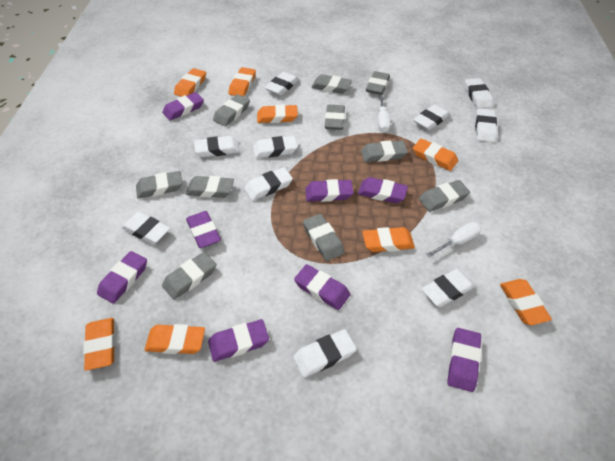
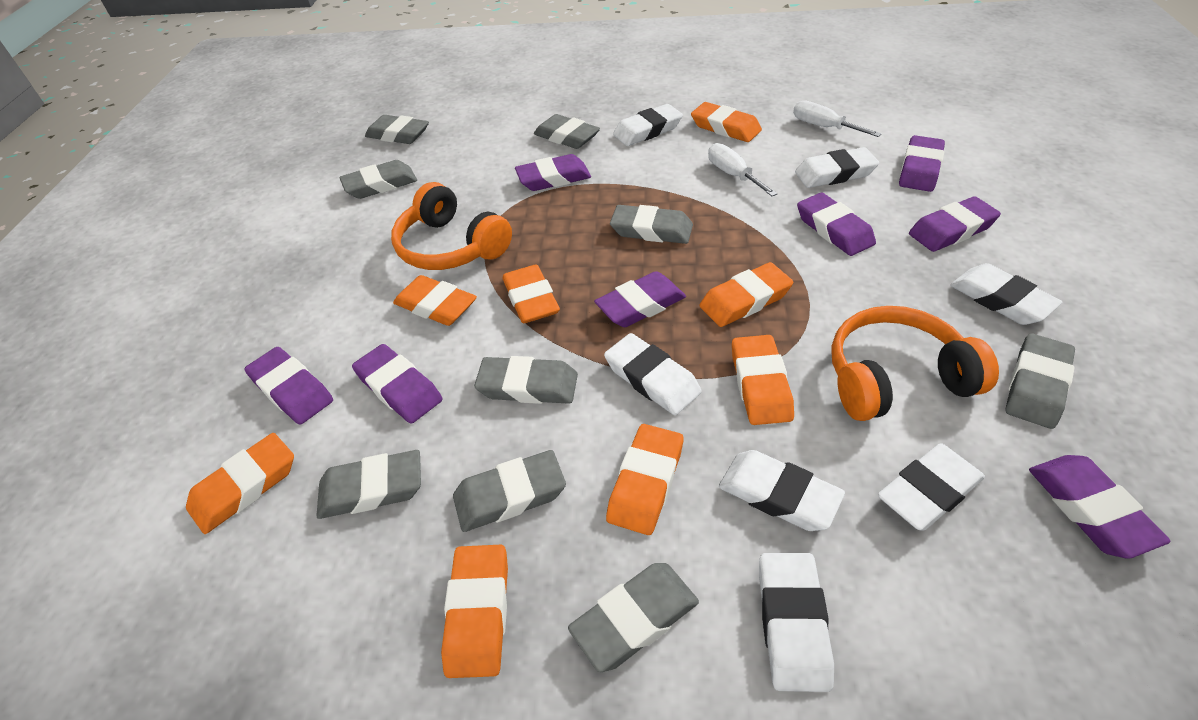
grey eraser: 10 -> 9
orange headphones: 0 -> 2
white eraser: 10 -> 7

